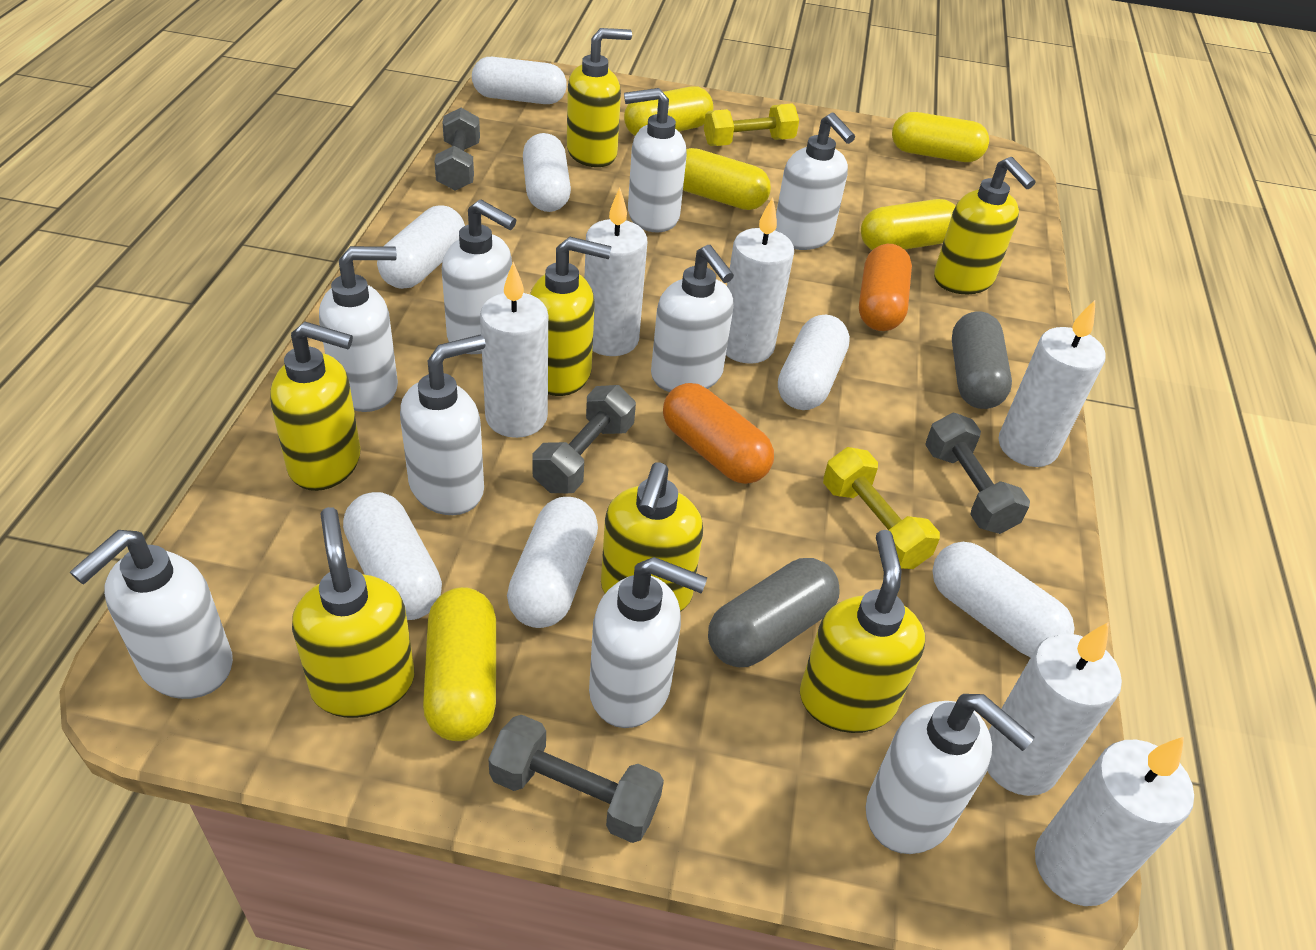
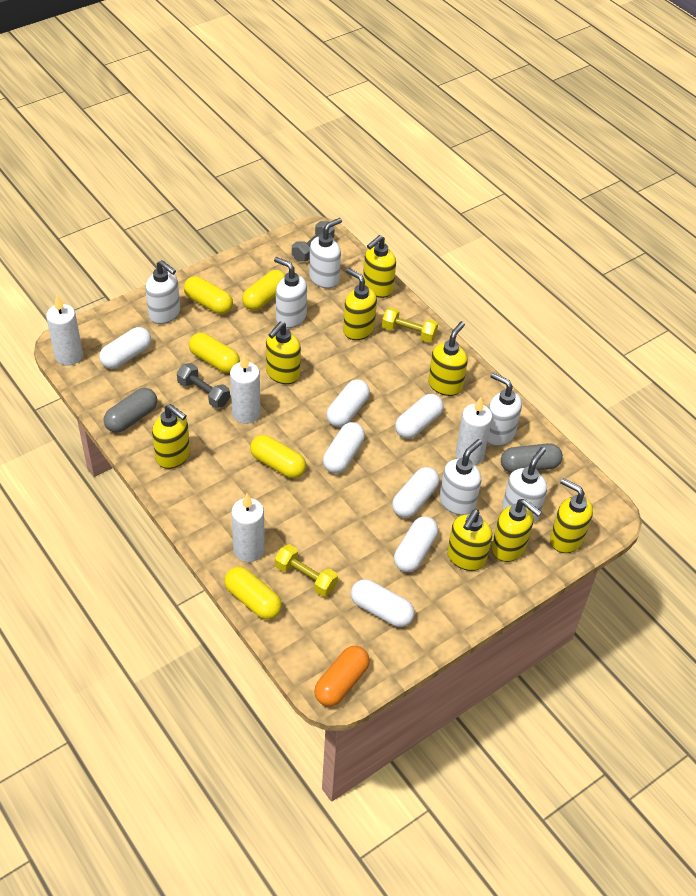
grey dumbbell: 4 -> 2
orange capsule: 2 -> 1
white candle: 6 -> 4
white soap dispenser: 9 -> 6
yellow soap dispenser: 7 -> 8

